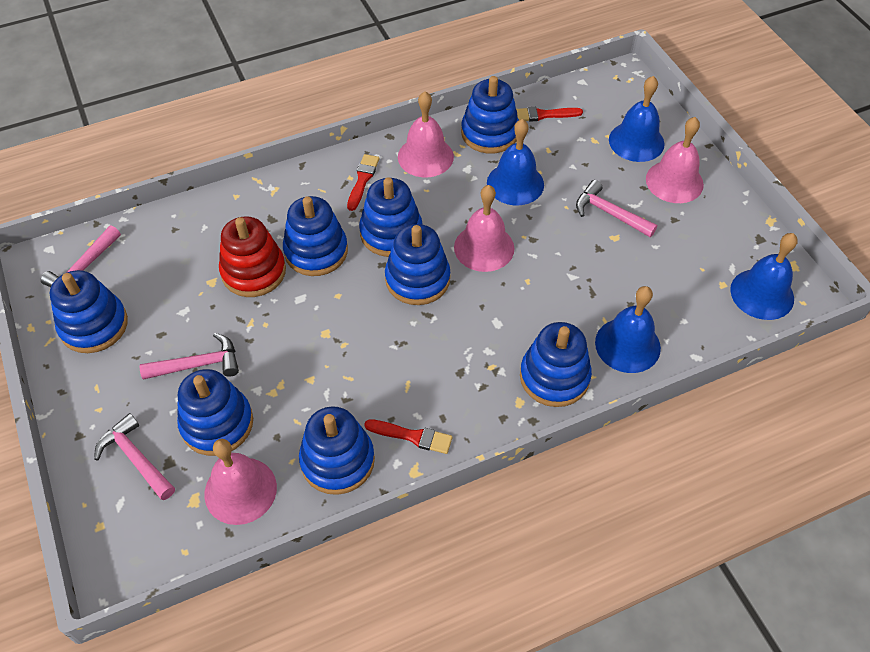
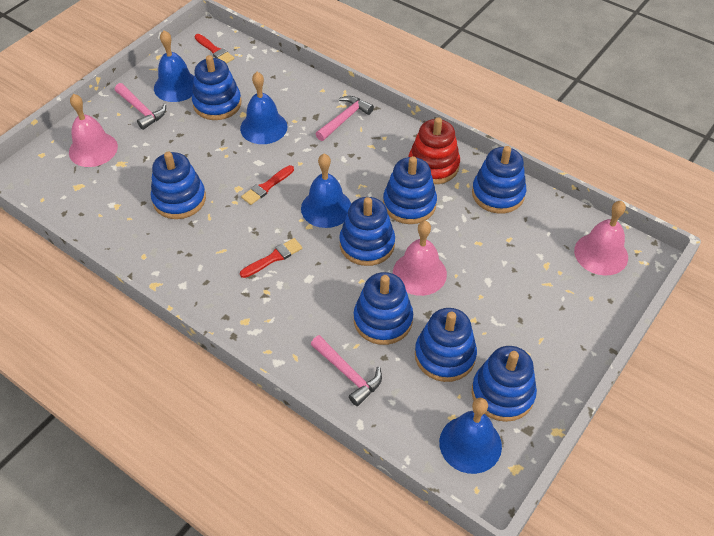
pink bell: 4 -> 3
pink hammer: 4 -> 3

